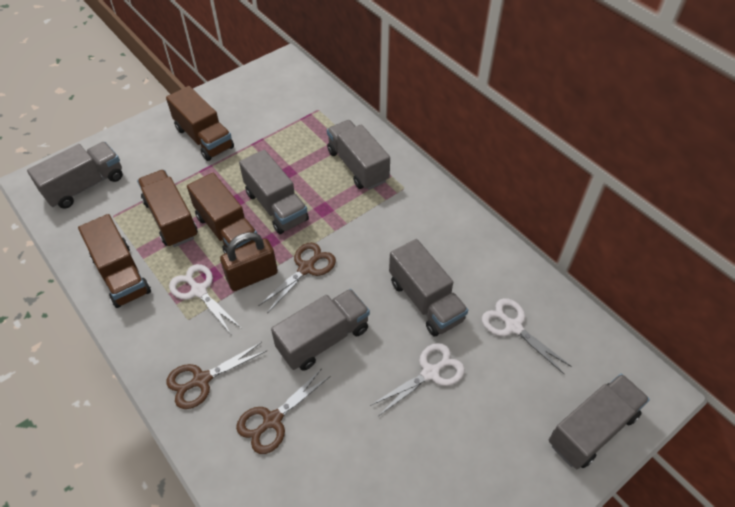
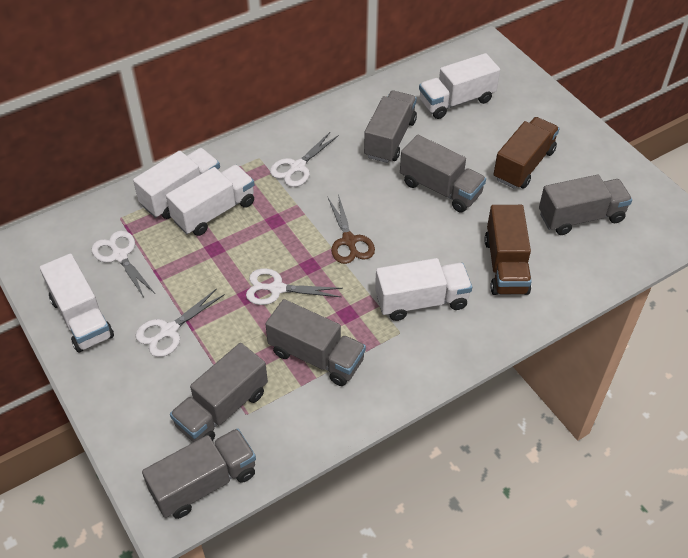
brown padlock: 1 -> 0
brown scissors: 3 -> 1
brown truck: 4 -> 2
white scissors: 3 -> 4
white truck: 0 -> 5

